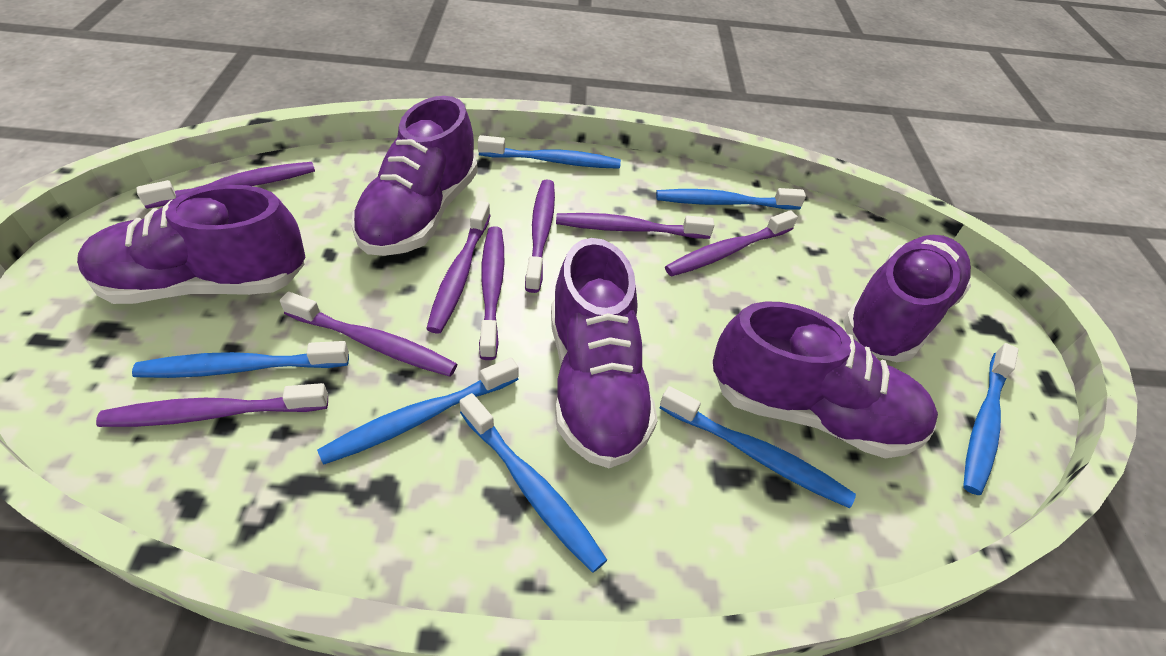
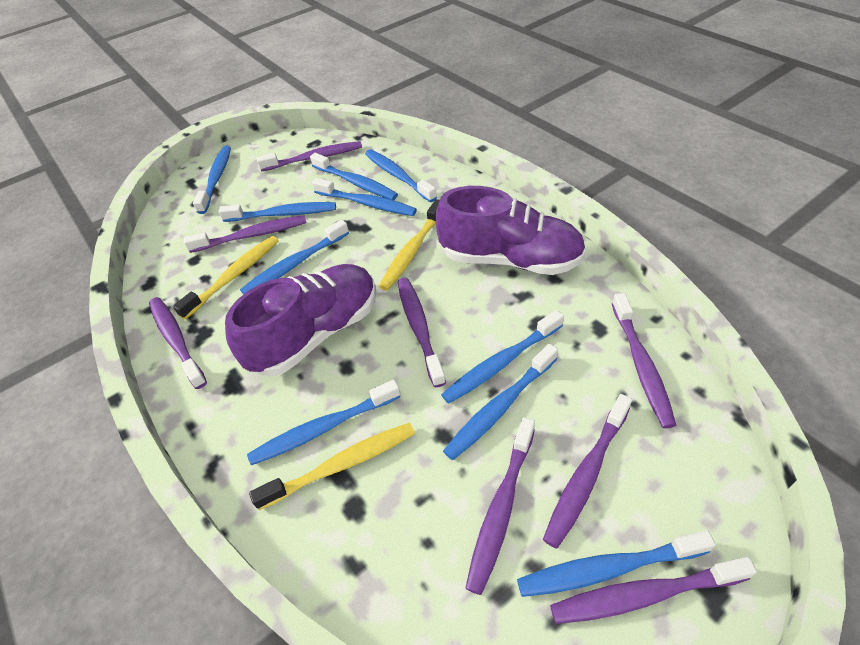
blue toothbrush: 7 -> 10
purple shoe: 5 -> 2
yellow toothbrush: 0 -> 3

